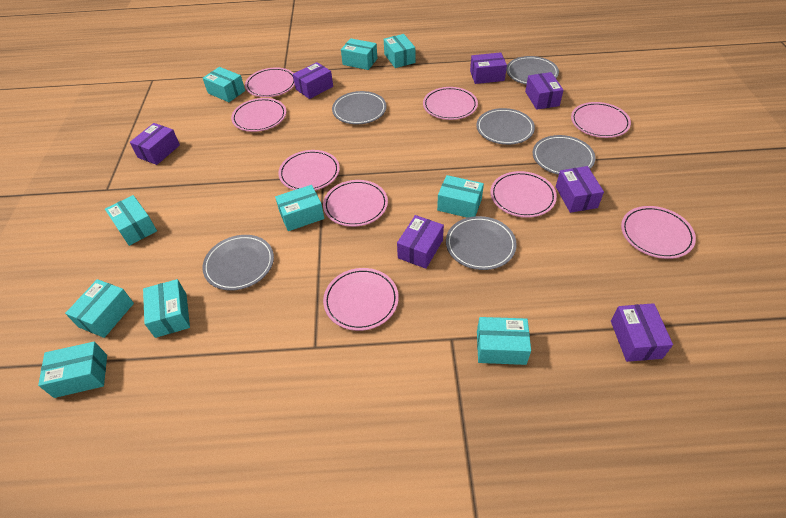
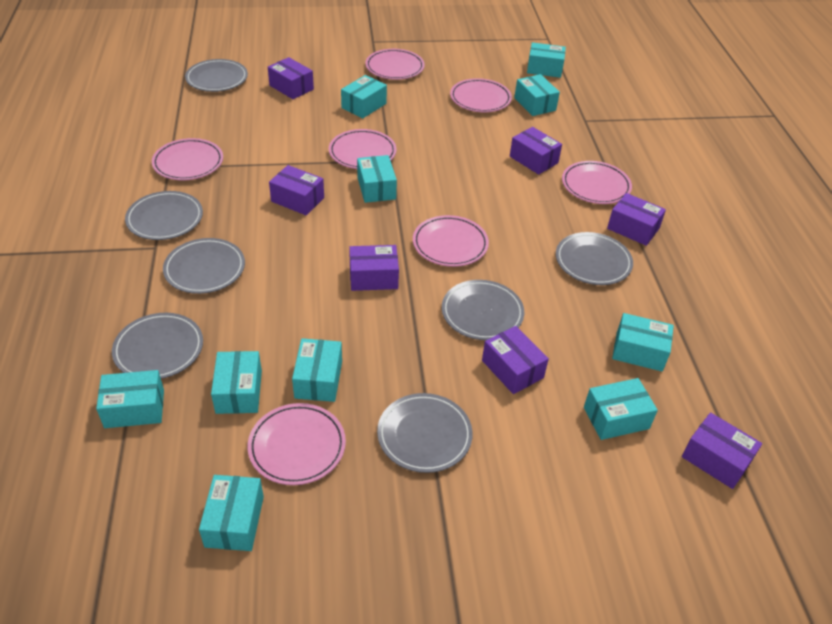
grey plate: 6 -> 7
pink plate: 9 -> 7

